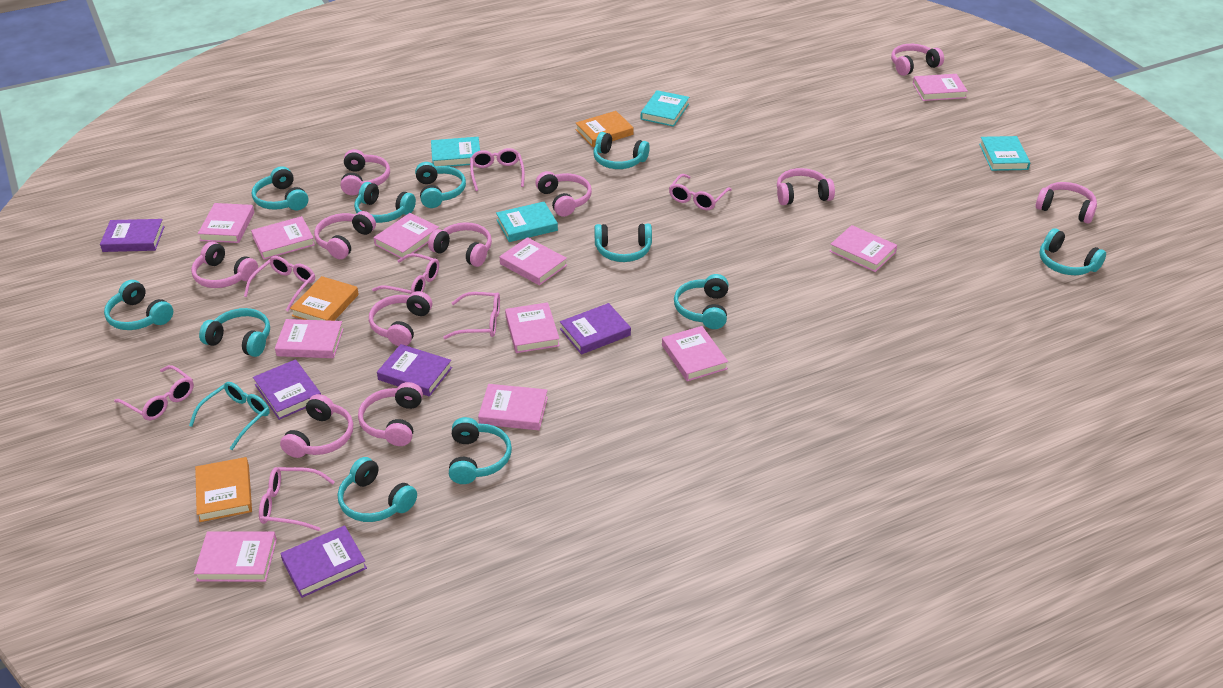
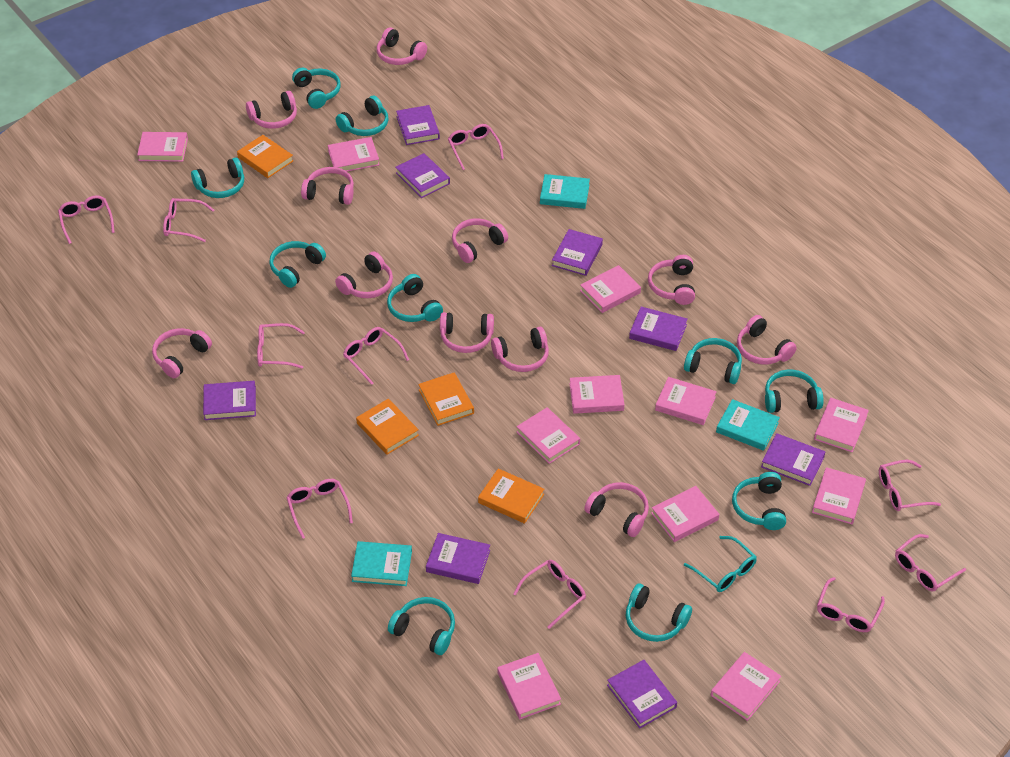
orange book: 3 -> 4
pink glasses: 7 -> 10
purple book: 5 -> 8
turquoise book: 4 -> 3
turquoise headphones: 11 -> 10

